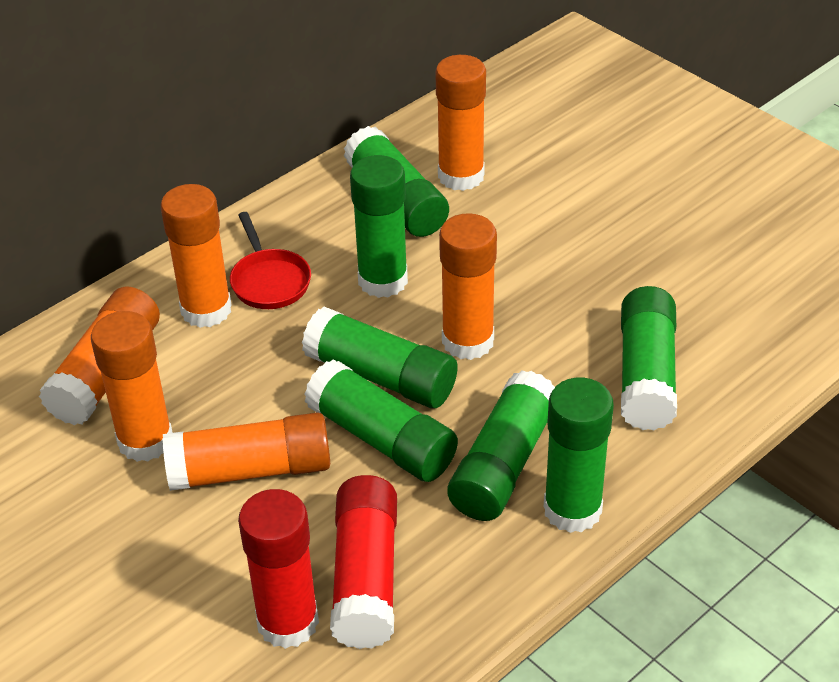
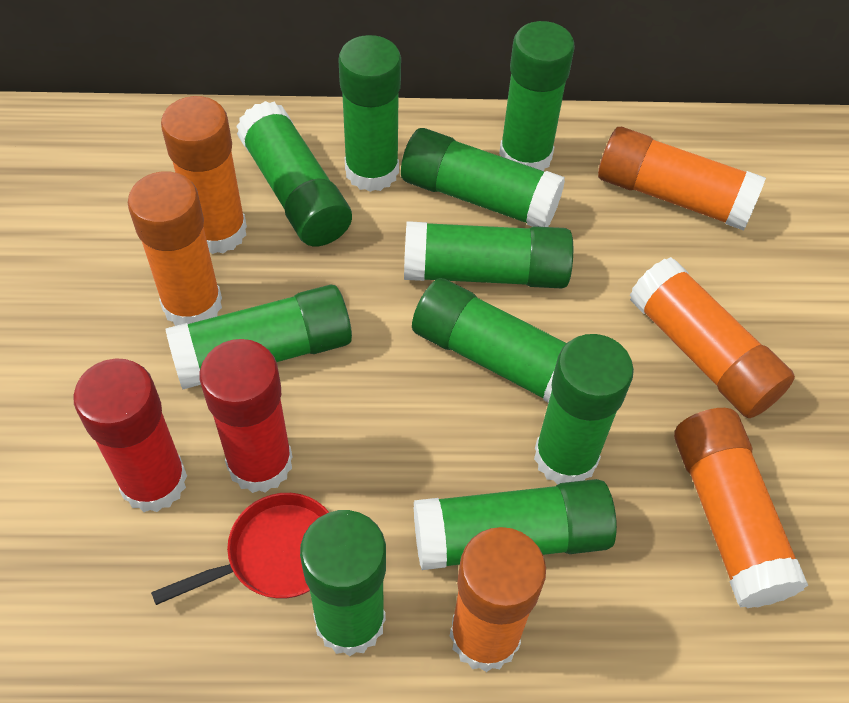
green glue stick: 7 -> 10

